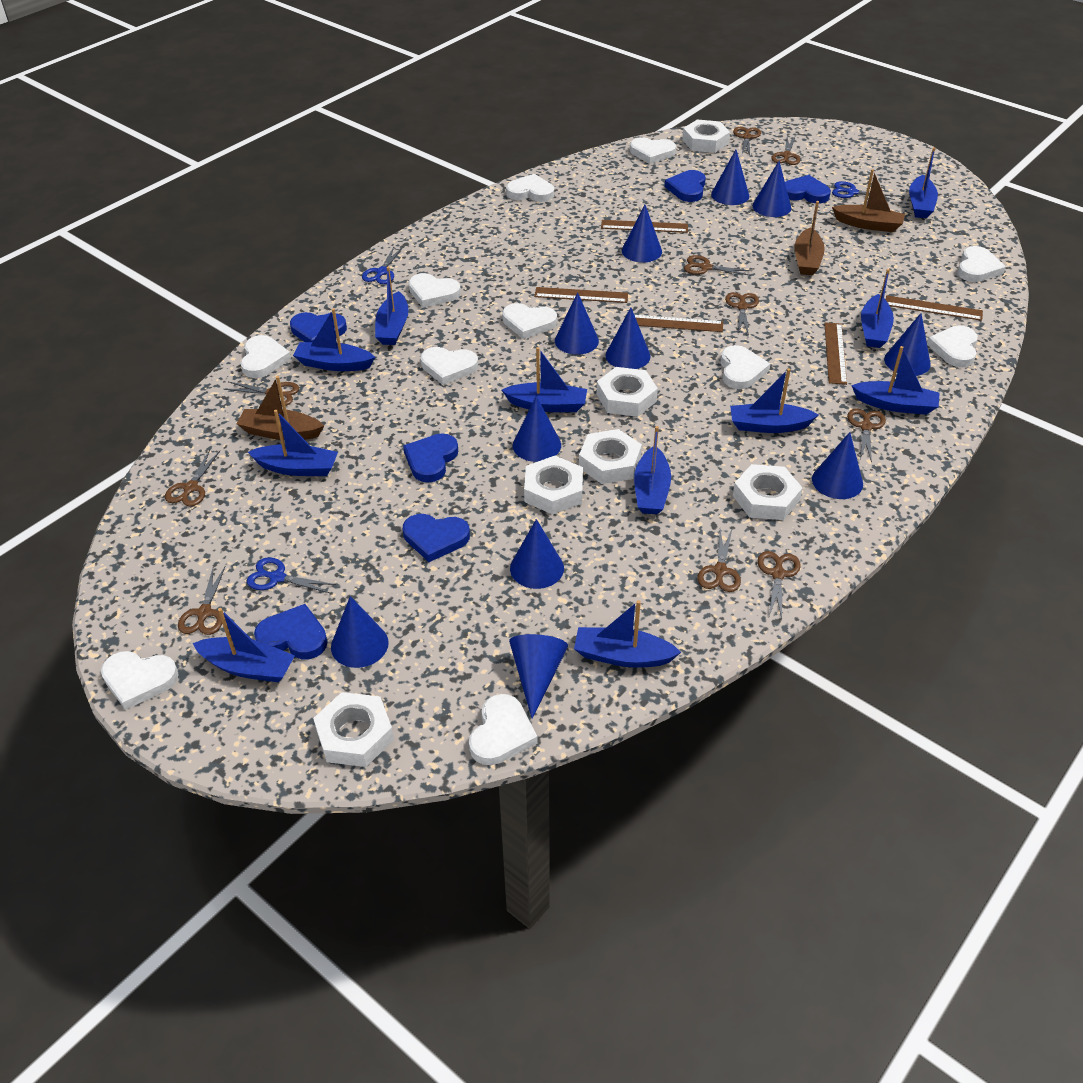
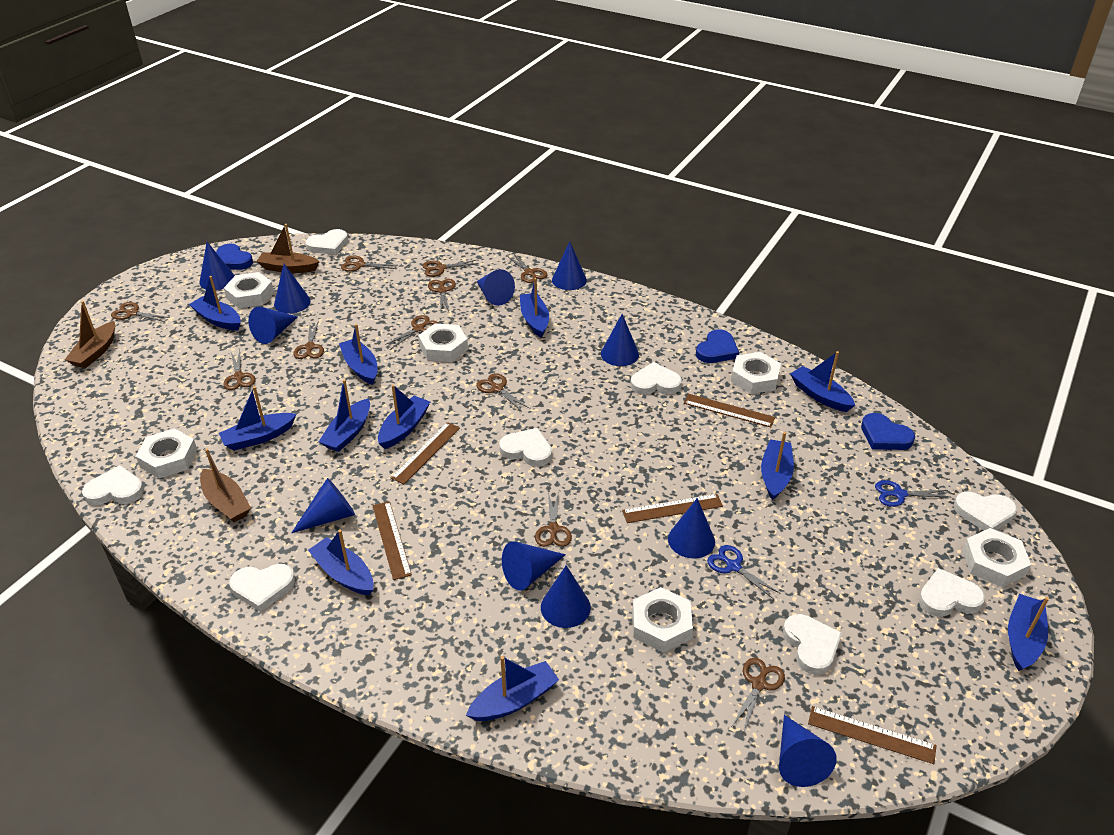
blue heart: 6 -> 3
blue scissors: 3 -> 2
brown scissors: 10 -> 11
white heart: 11 -> 8

